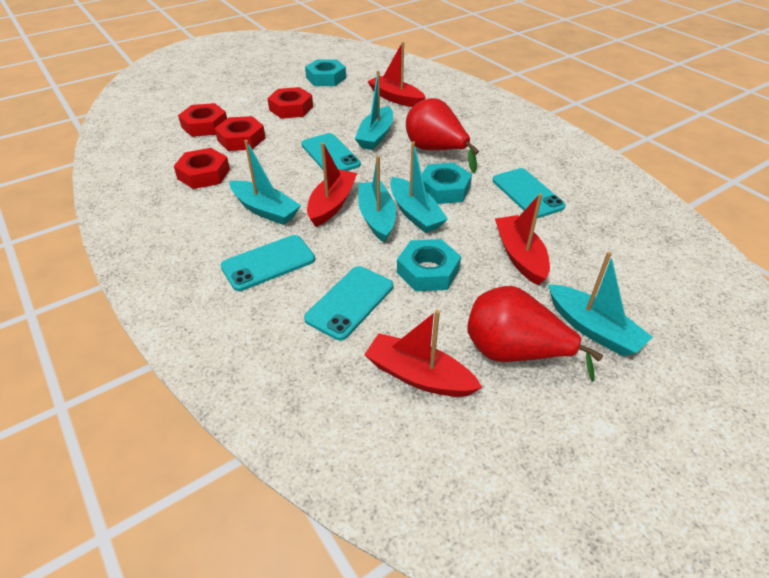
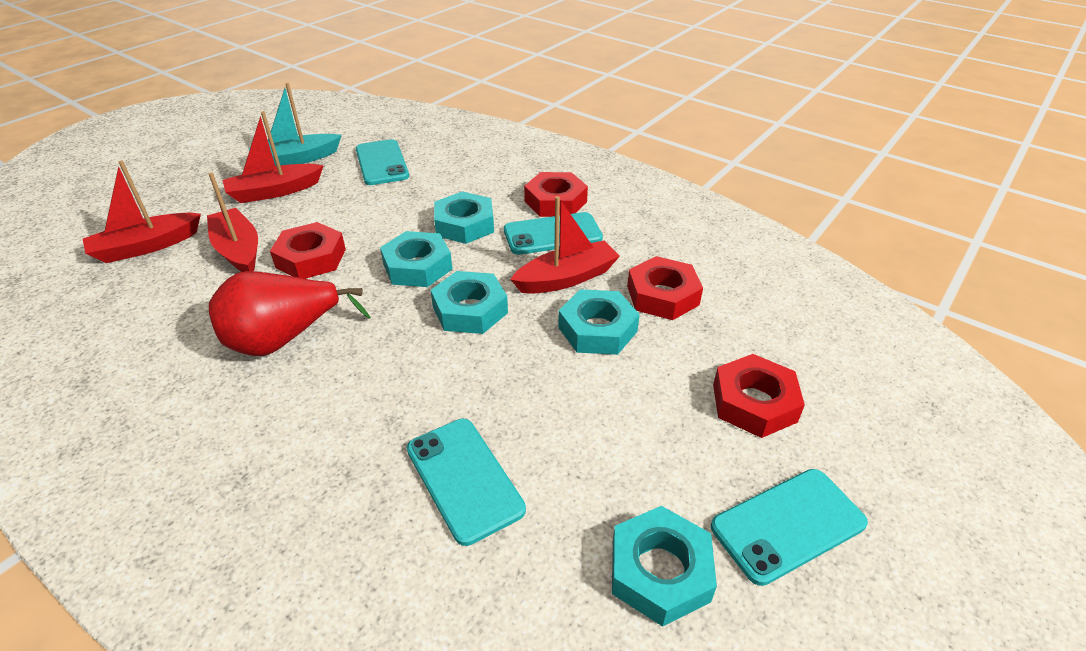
red pear: 2 -> 1
turquoise boat: 5 -> 1
turquoise nut: 3 -> 5

